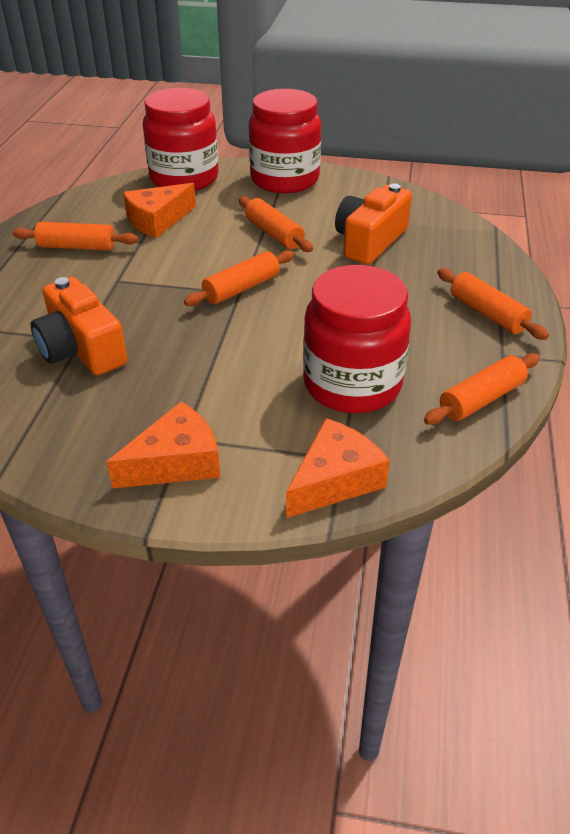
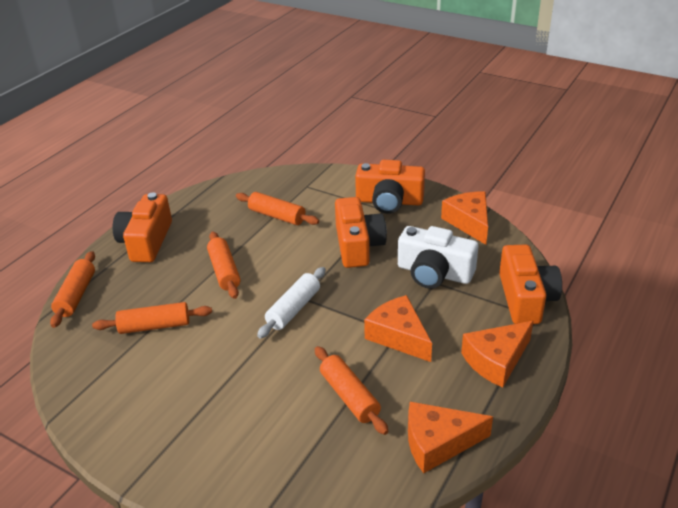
orange camera: 2 -> 4
orange cheese: 3 -> 4
red jar: 3 -> 0
white camera: 0 -> 1
white rolling pin: 0 -> 1

